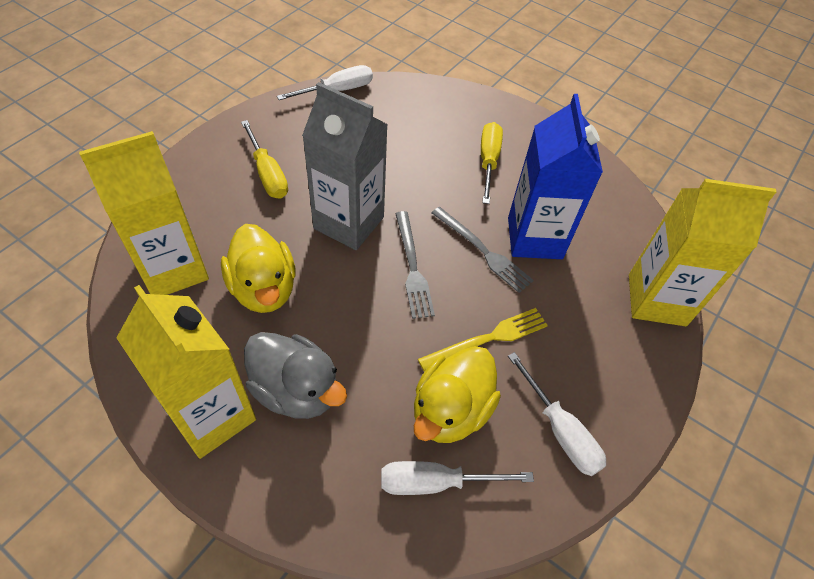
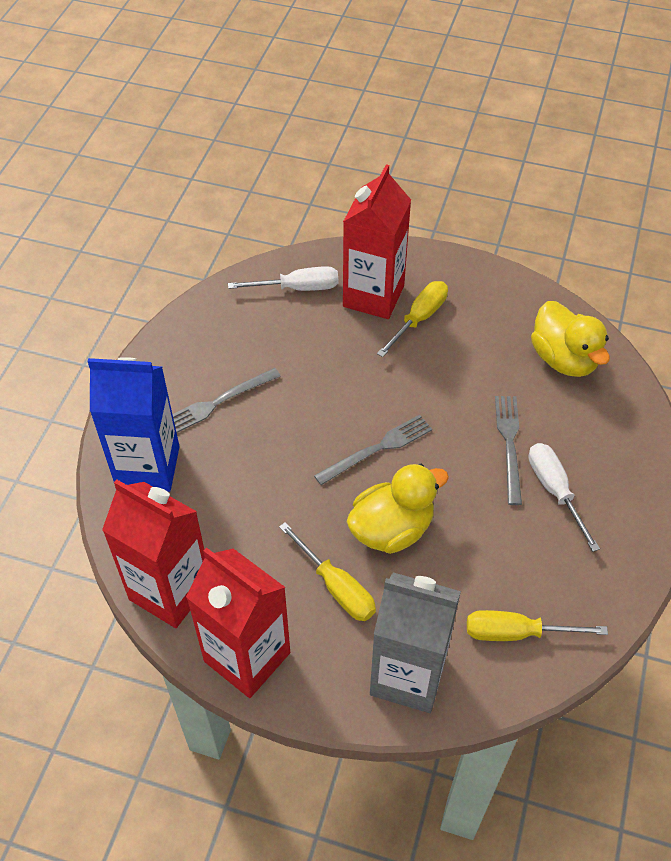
grey duck: 1 -> 0
grey fork: 2 -> 3
red carton: 0 -> 3
white screwdriver: 3 -> 2
yellow carton: 3 -> 0
yellow fork: 1 -> 0
yellow screwdriver: 2 -> 3

